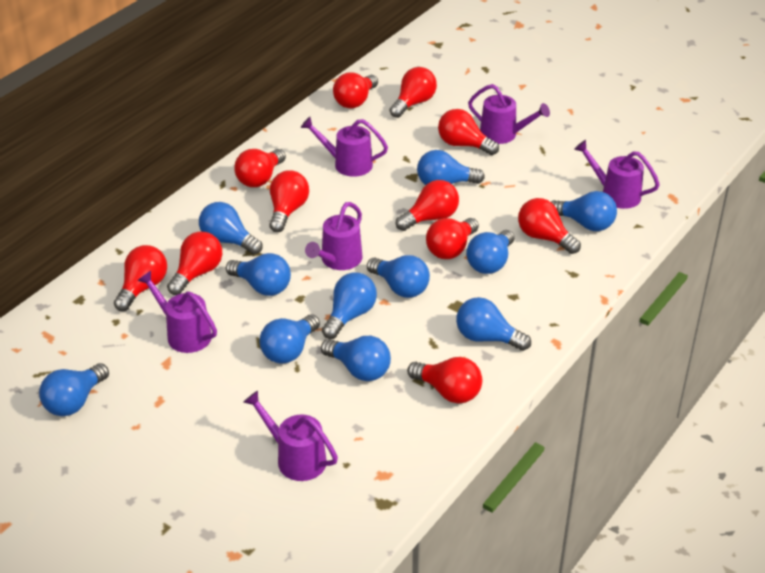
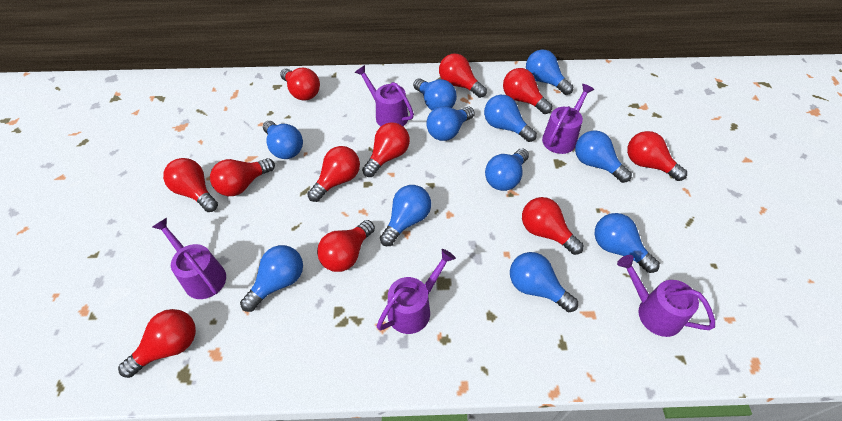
purple watering can: 6 -> 5

